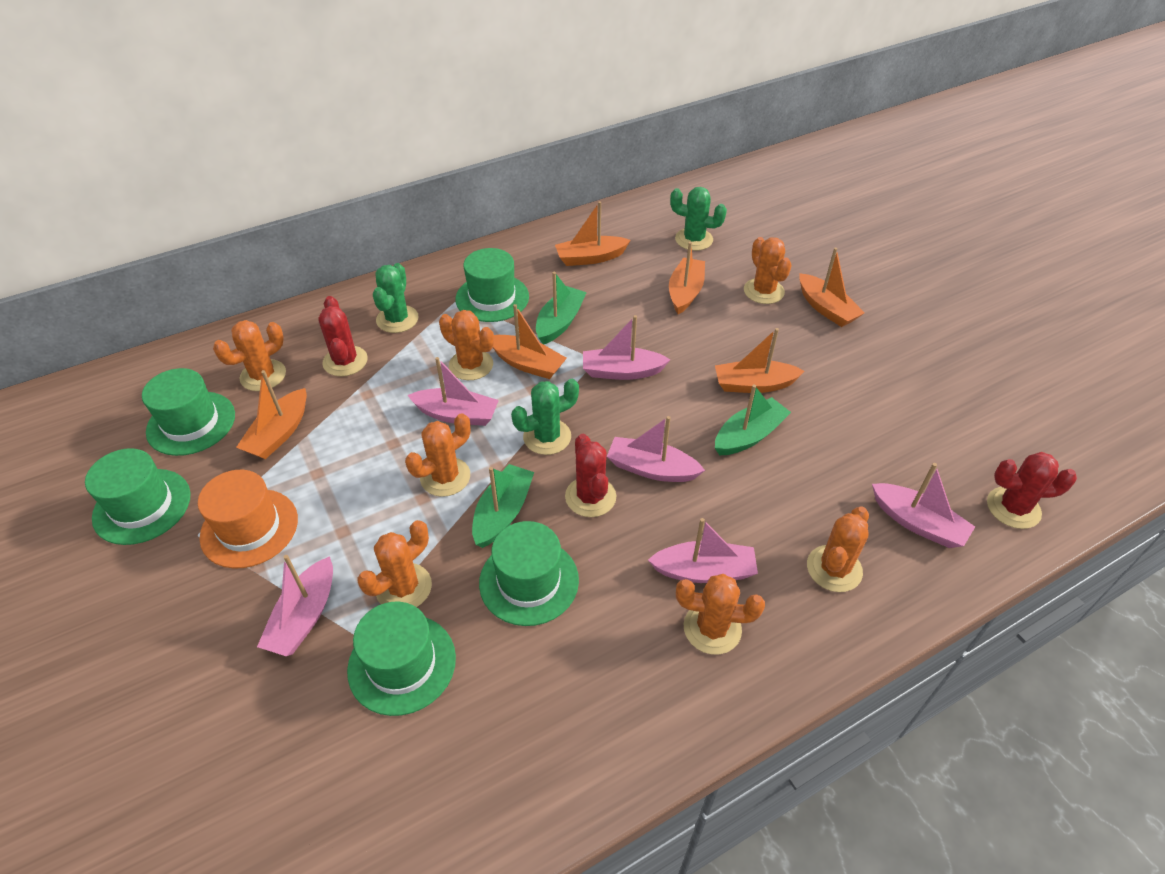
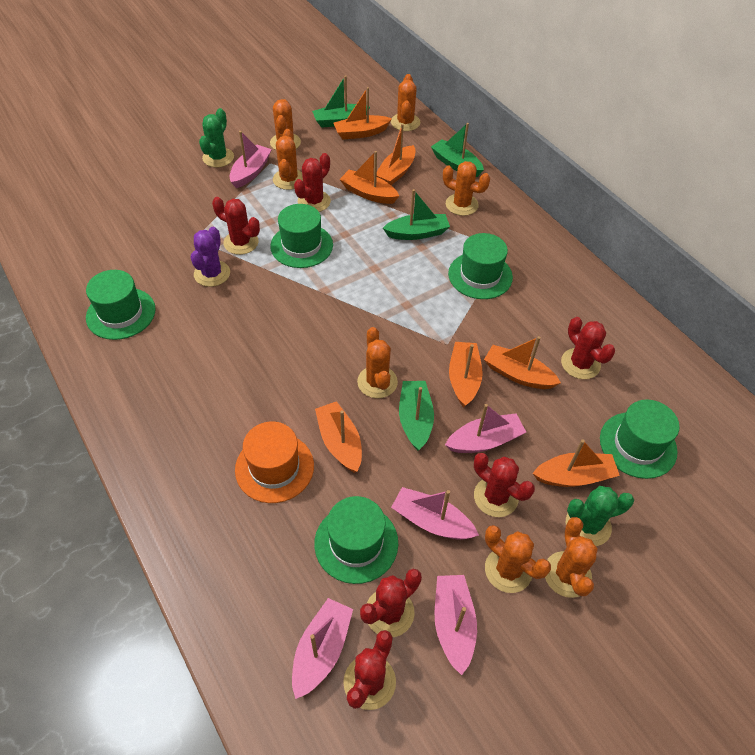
green boat: 3 -> 4
green cactus: 3 -> 2
orange boat: 6 -> 7
pink boat: 6 -> 5
purple cactus: 0 -> 1
red cactus: 3 -> 6

